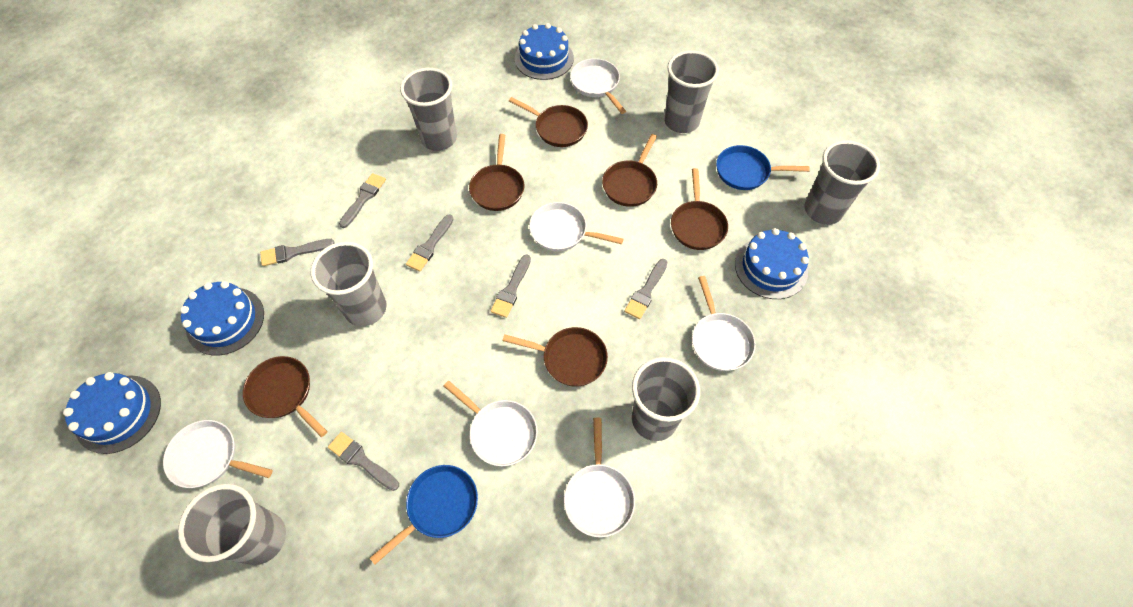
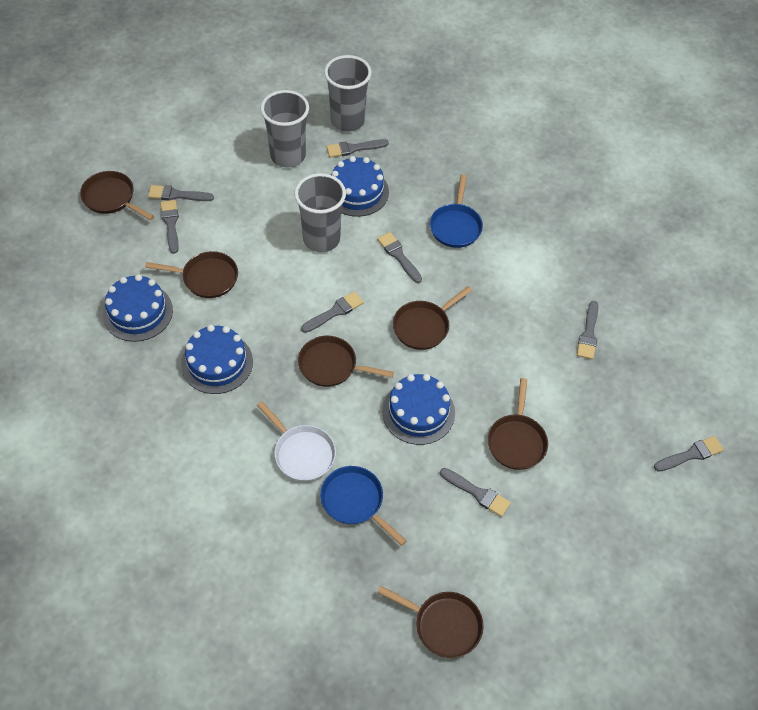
grey brush: 6 -> 8
grey cup: 6 -> 3
white pan: 6 -> 1

